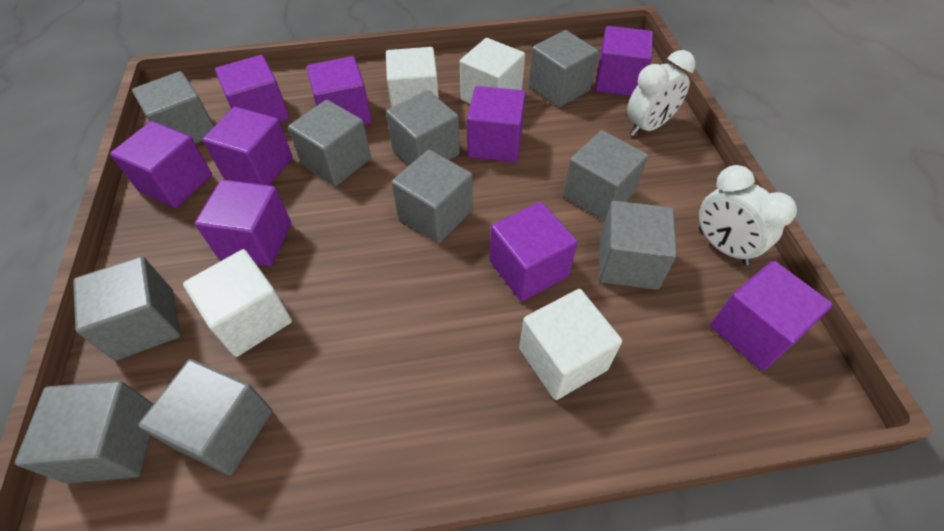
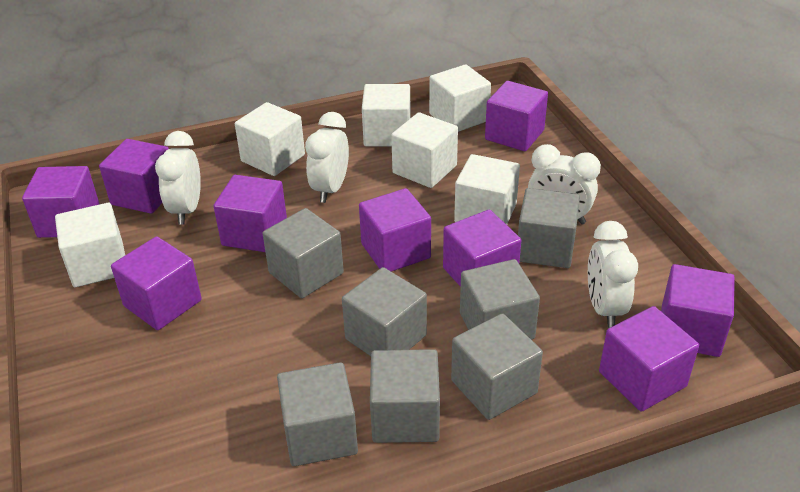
grey cube: 10 -> 7
white clock: 2 -> 4
white cube: 4 -> 6

